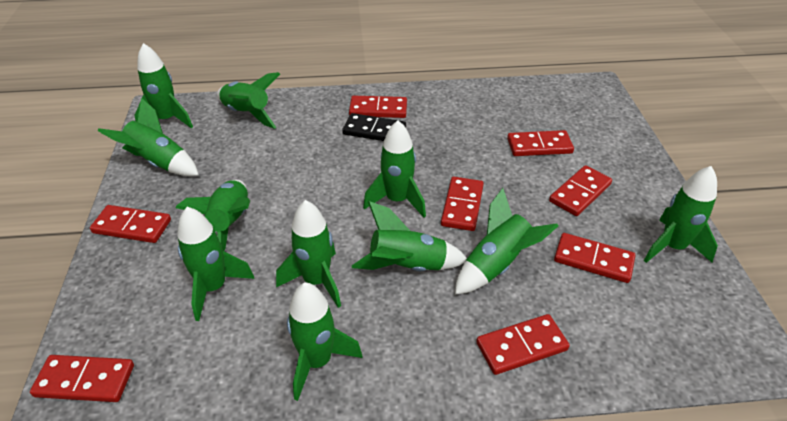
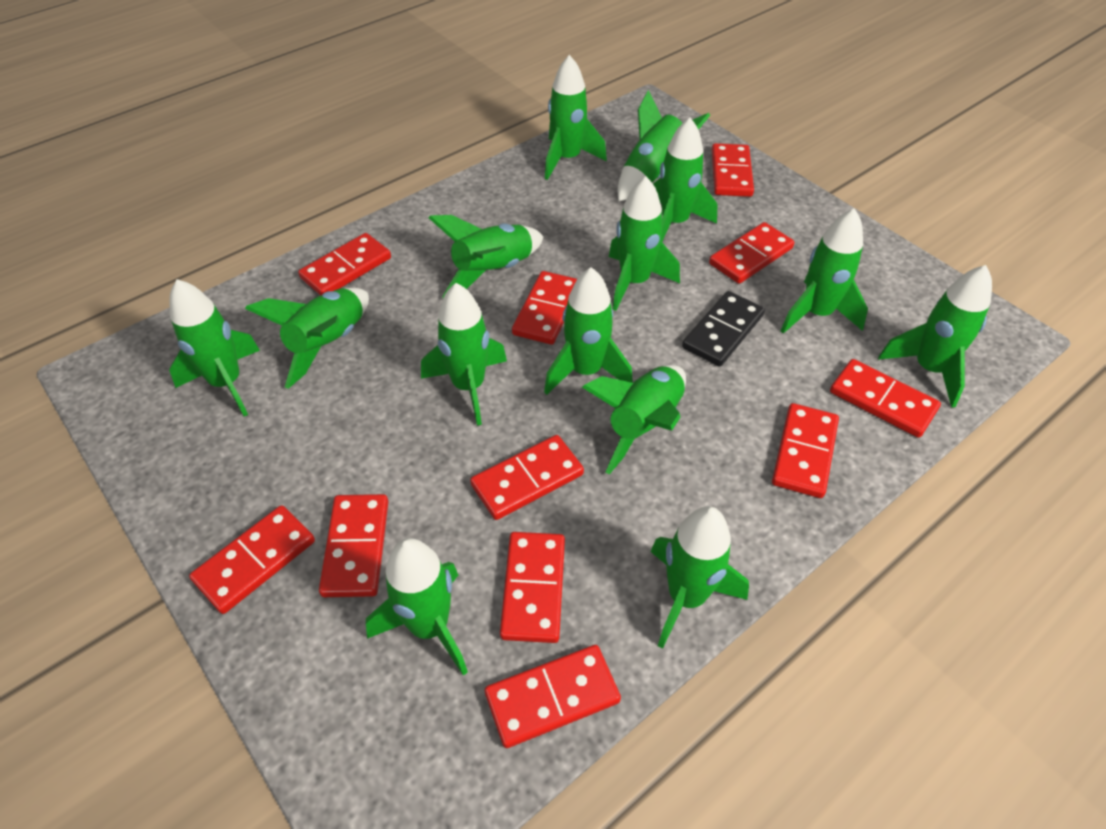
green rocket: 11 -> 14
red domino: 8 -> 11

